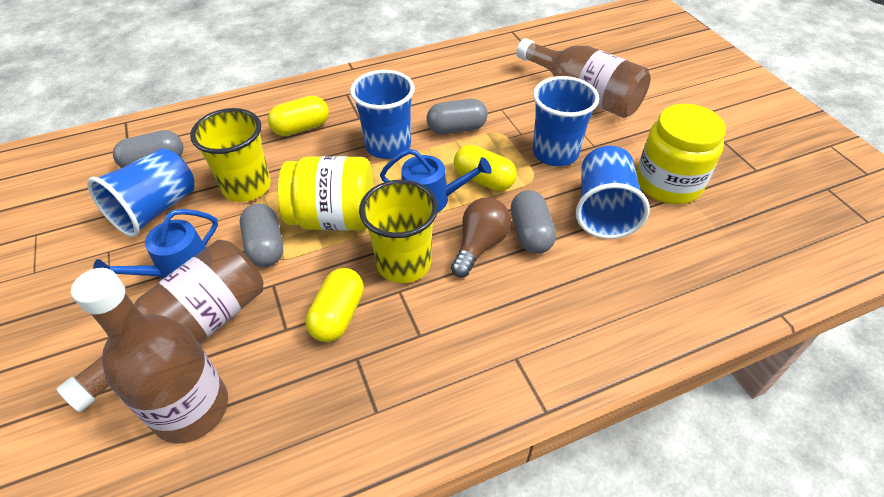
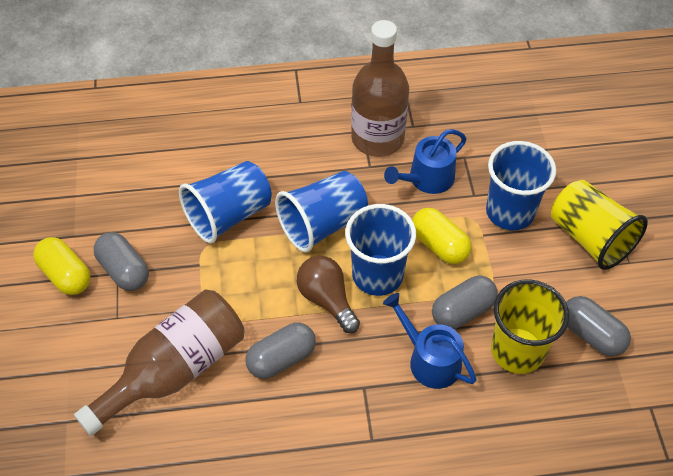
brown bottle: 3 -> 2
yellow capsule: 3 -> 2
yellow jar: 2 -> 0

